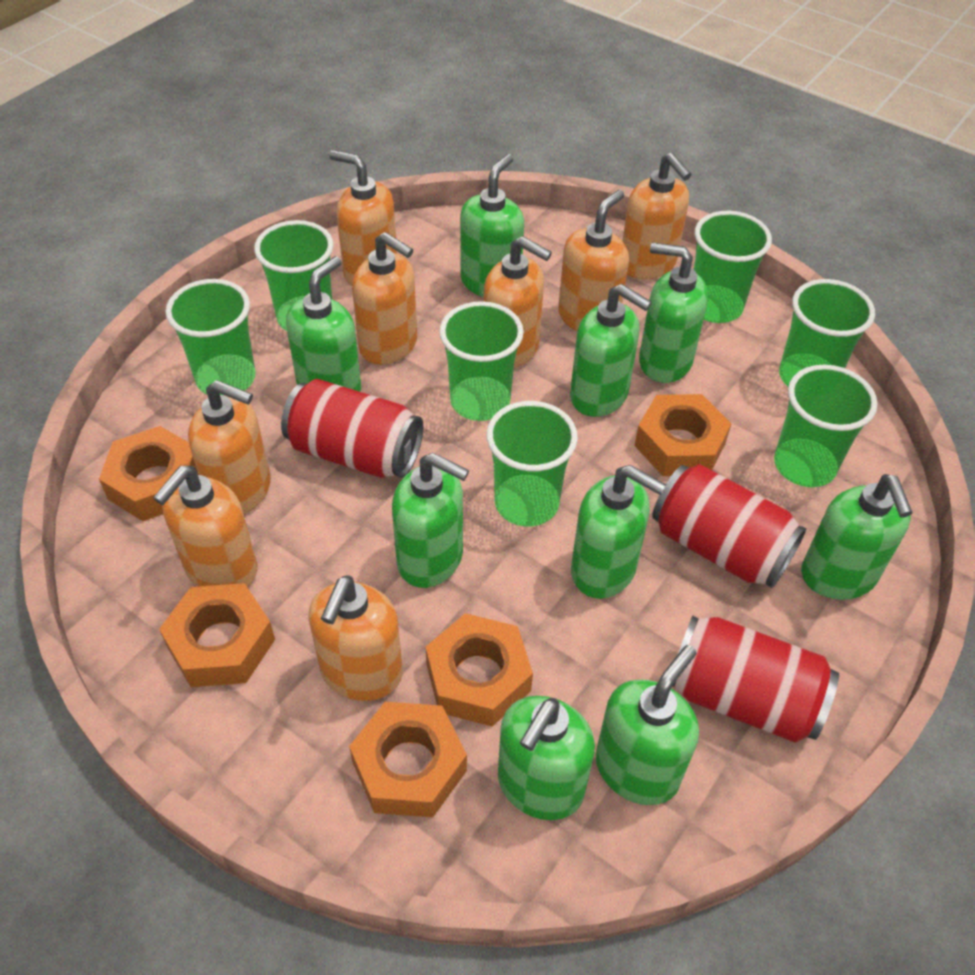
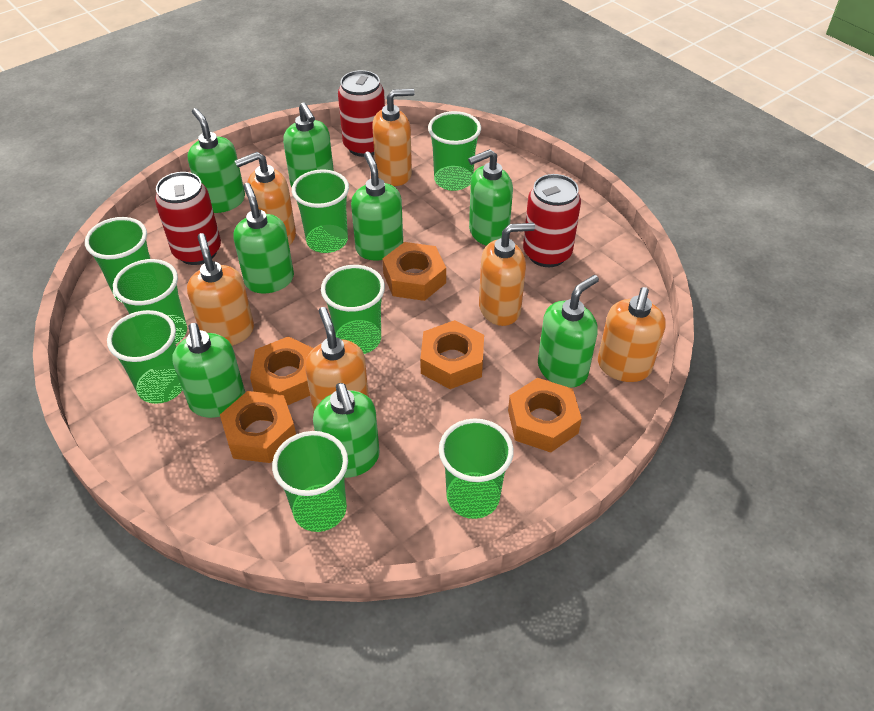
green cup: 7 -> 8
green soap dispenser: 9 -> 8
orange soap dispenser: 8 -> 6

